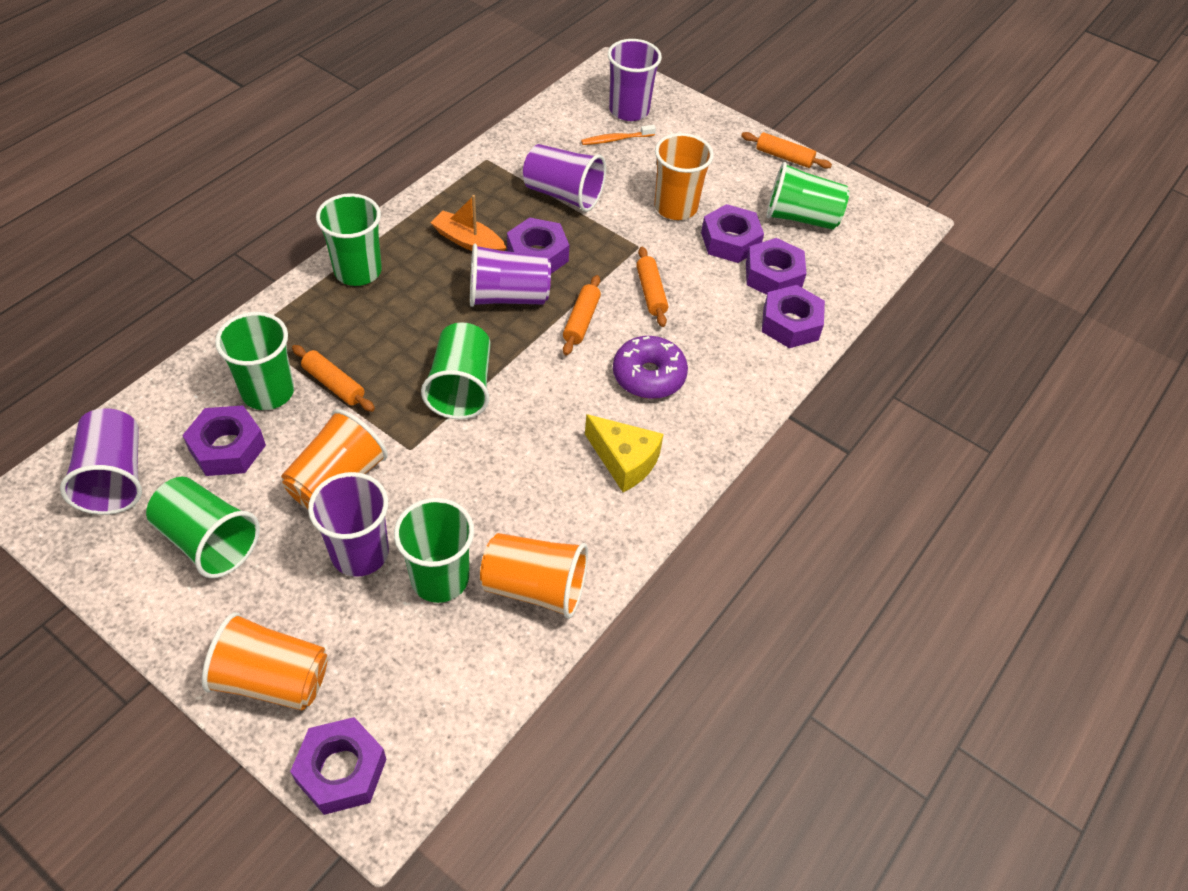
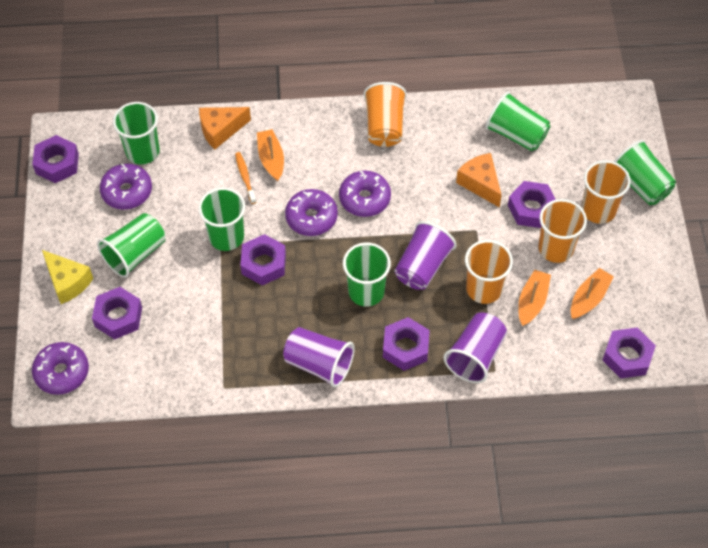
orange boat: 1 -> 3
orange cheese: 0 -> 2
orange rolling pin: 4 -> 0
purple cup: 5 -> 3
purple donut: 1 -> 4

